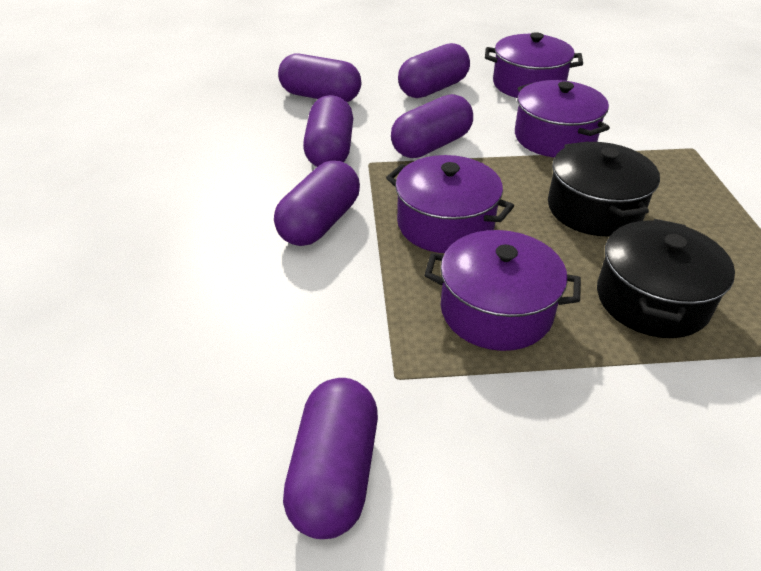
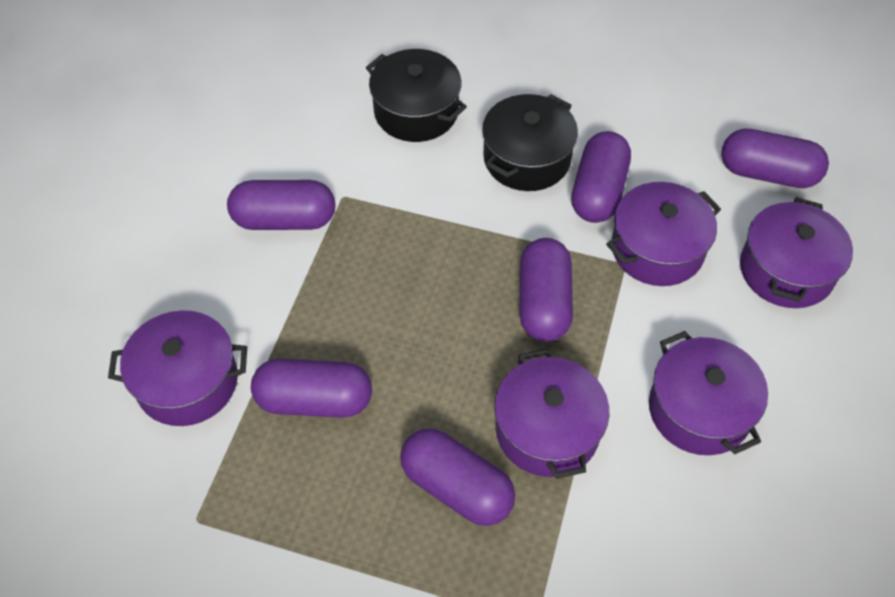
purple pot: 4 -> 5

